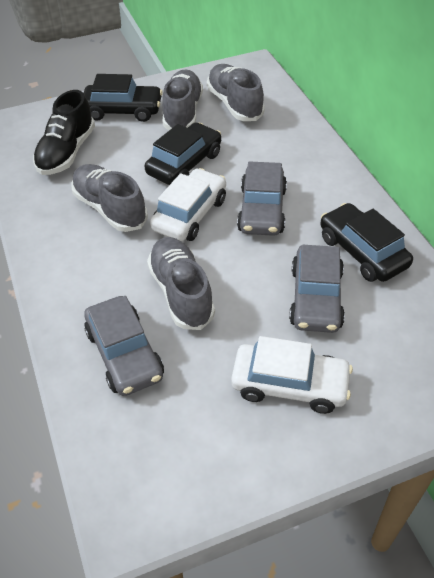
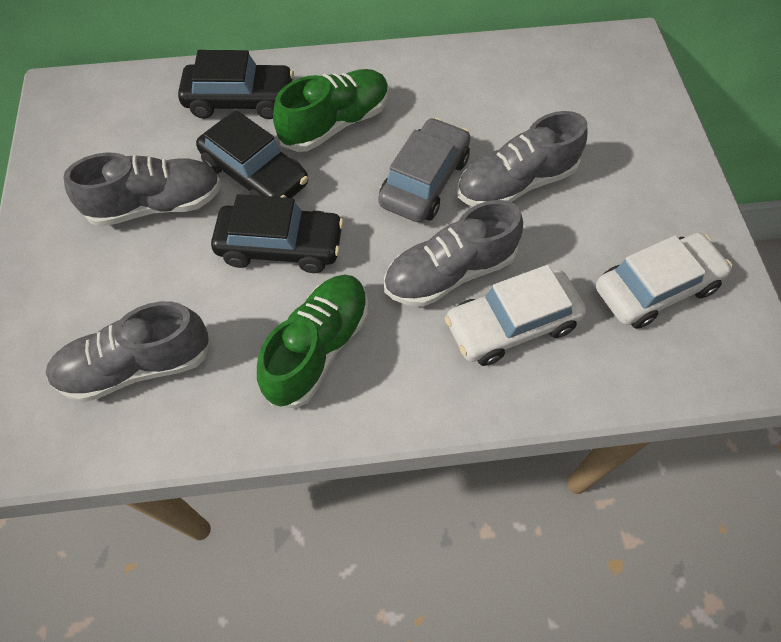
black shoe: 1 -> 0
green shoe: 0 -> 2
grey car: 3 -> 1

